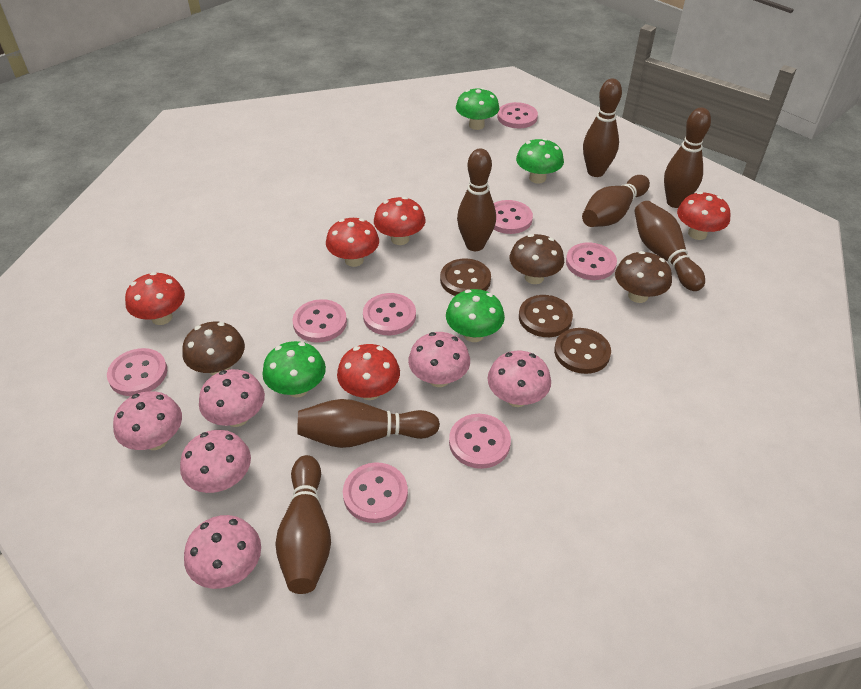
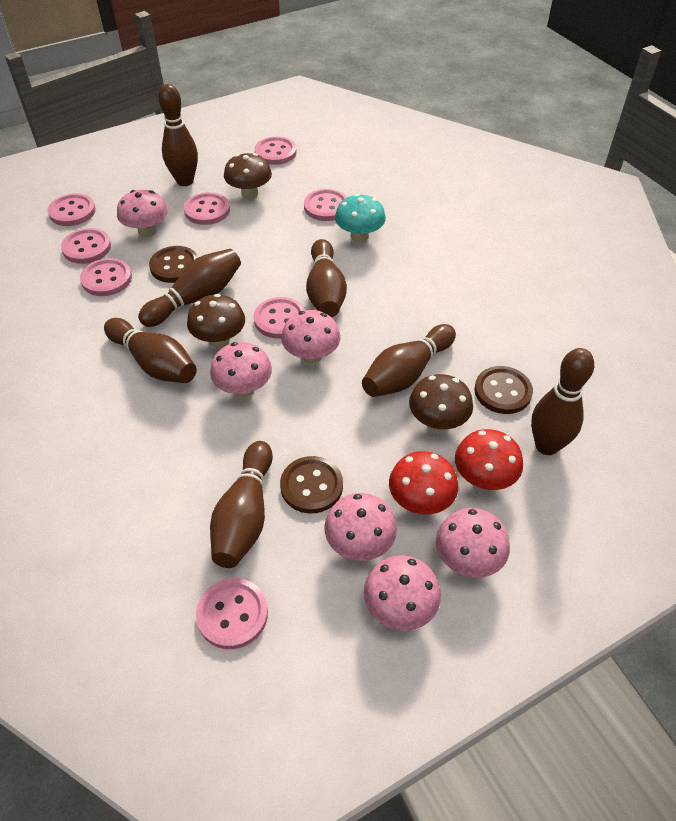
green mushroom: 4 -> 0
red mushroom: 5 -> 2
turquoise mushroom: 0 -> 1

